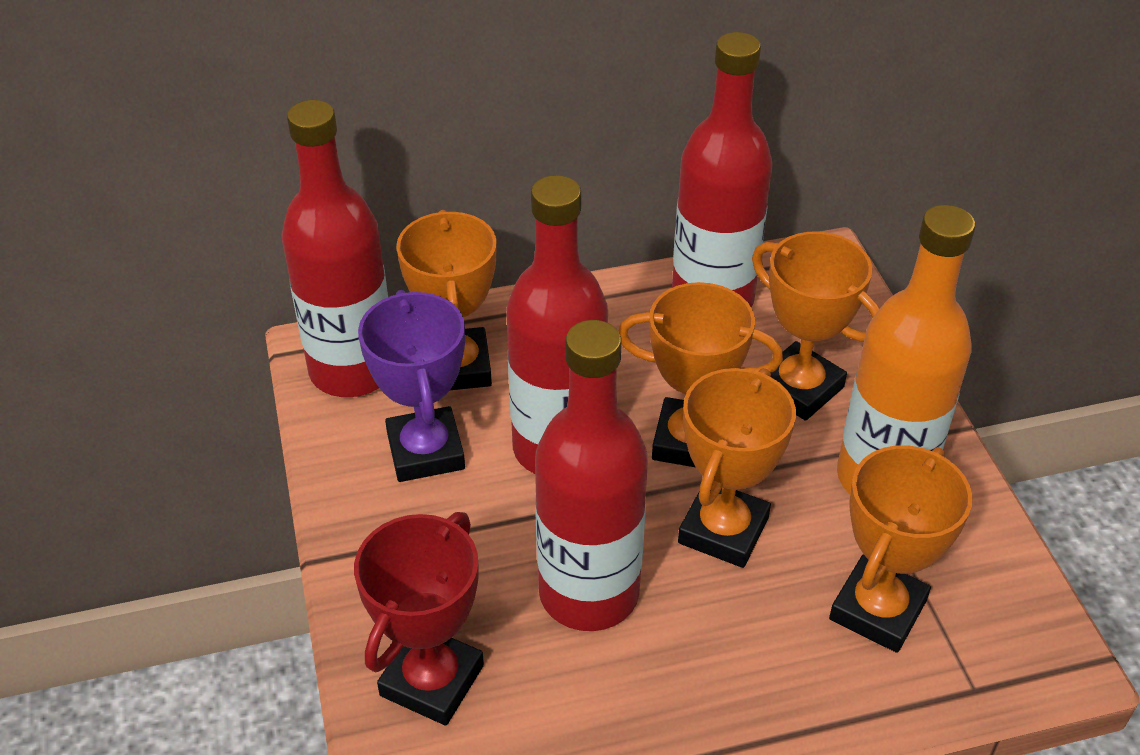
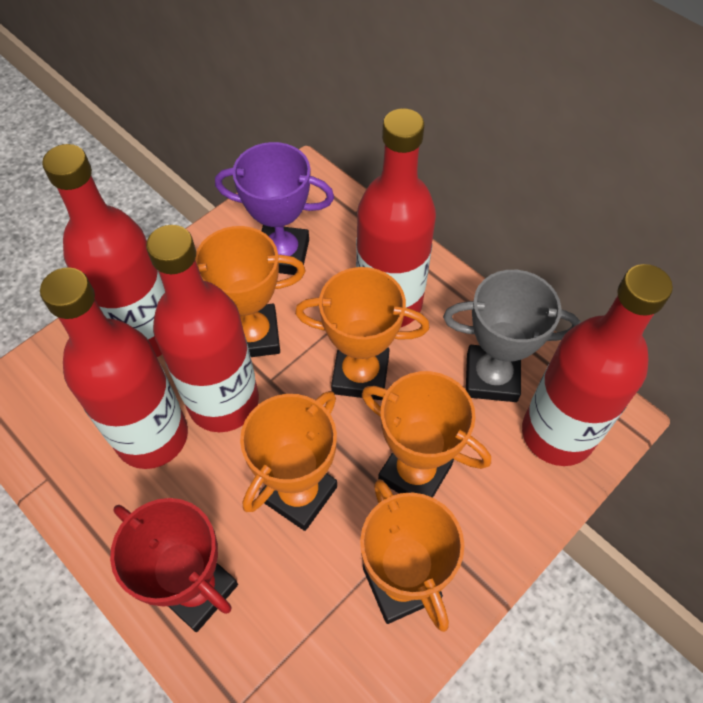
grey trophy: 0 -> 1
orange bottle: 1 -> 0
red bottle: 4 -> 5

